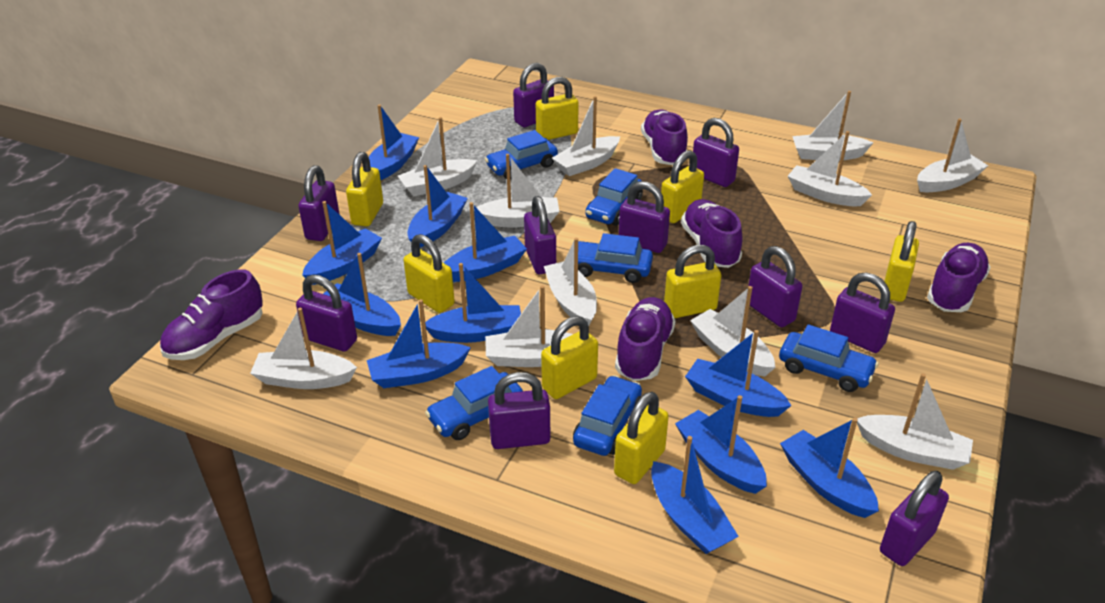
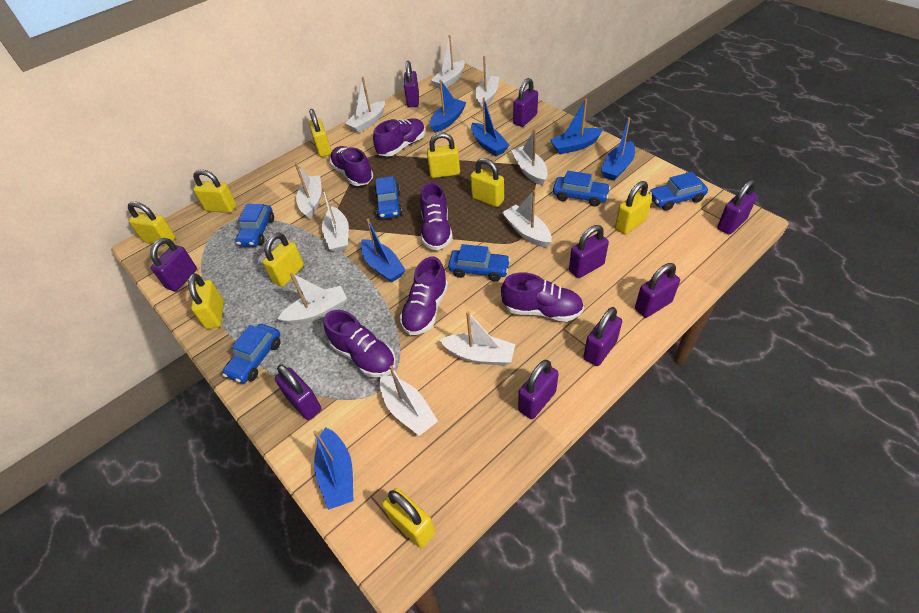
blue boat: 11 -> 6
purple padlock: 10 -> 9
purple shoe: 5 -> 6
white boat: 11 -> 10
yellow padlock: 8 -> 9

